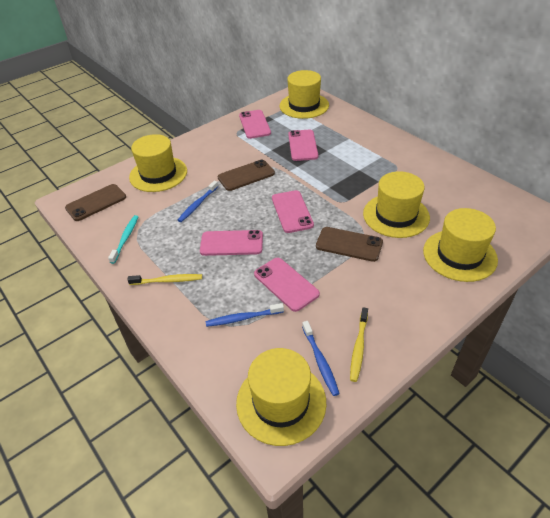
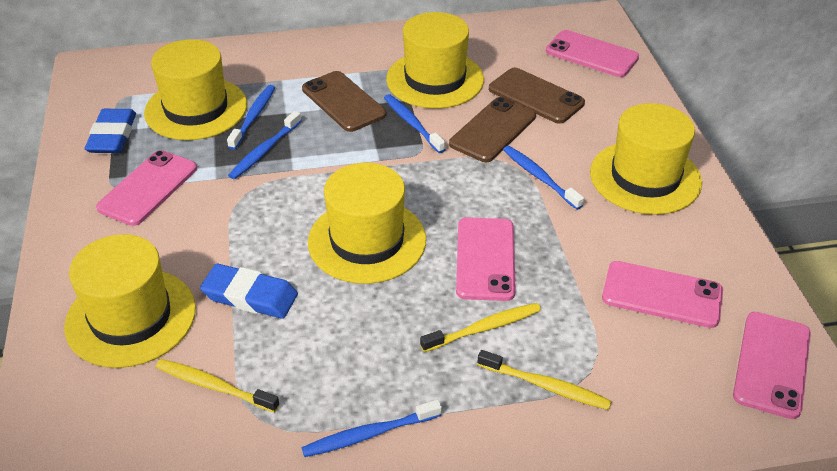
blue eraser: 0 -> 2
blue toothbrush: 3 -> 5
turquoise toothbrush: 1 -> 0
yellow toothbrush: 2 -> 3

